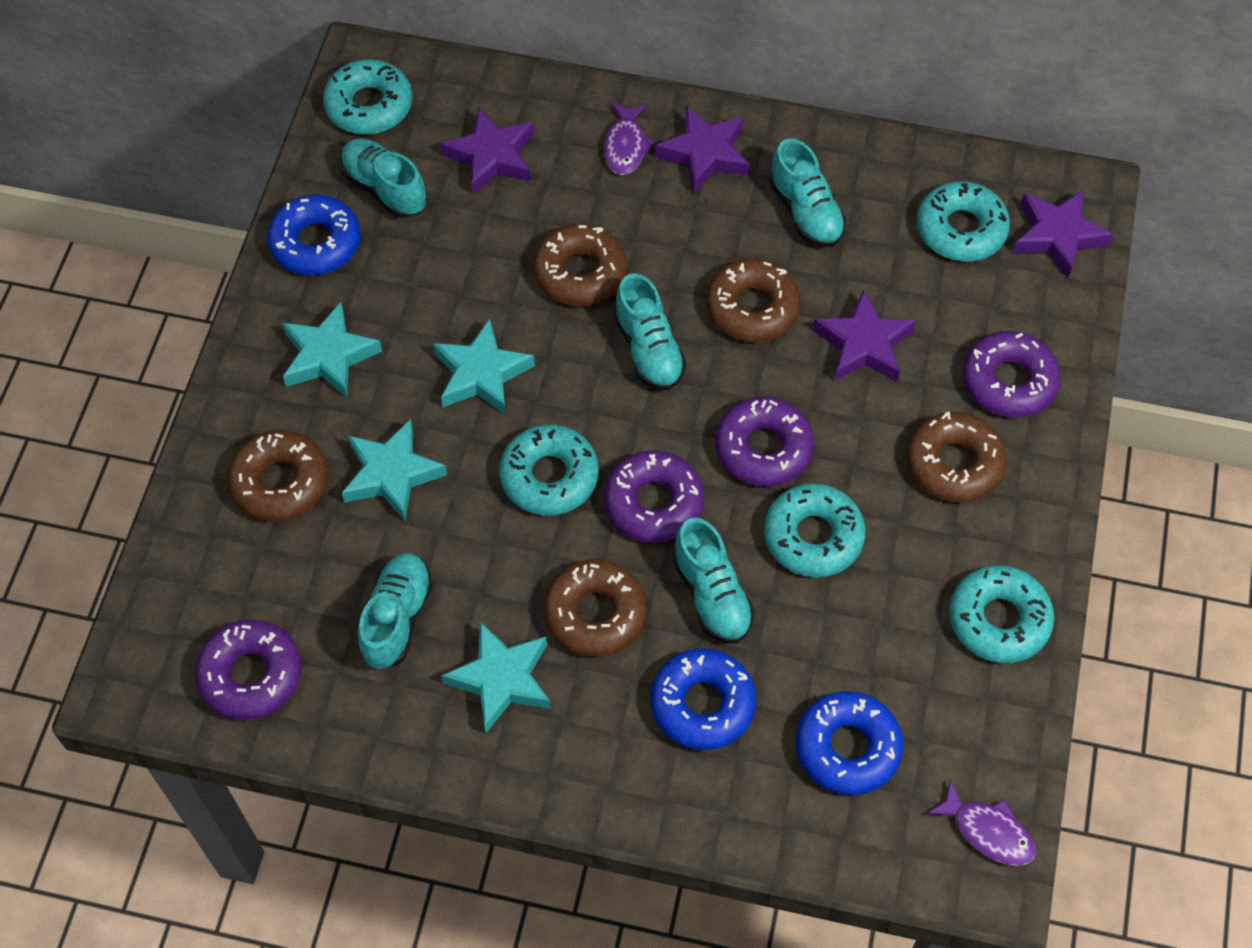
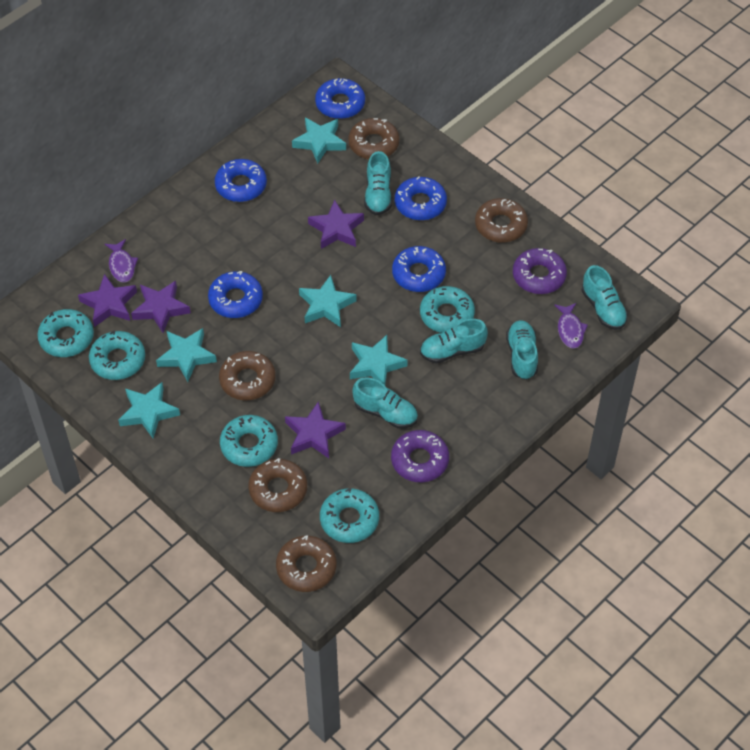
blue donut: 3 -> 5
purple donut: 4 -> 2
turquoise star: 4 -> 5

